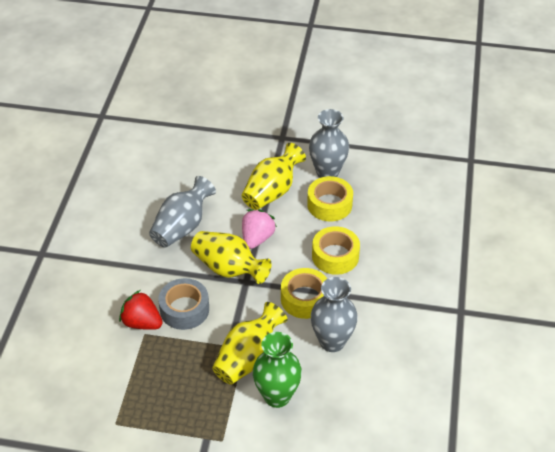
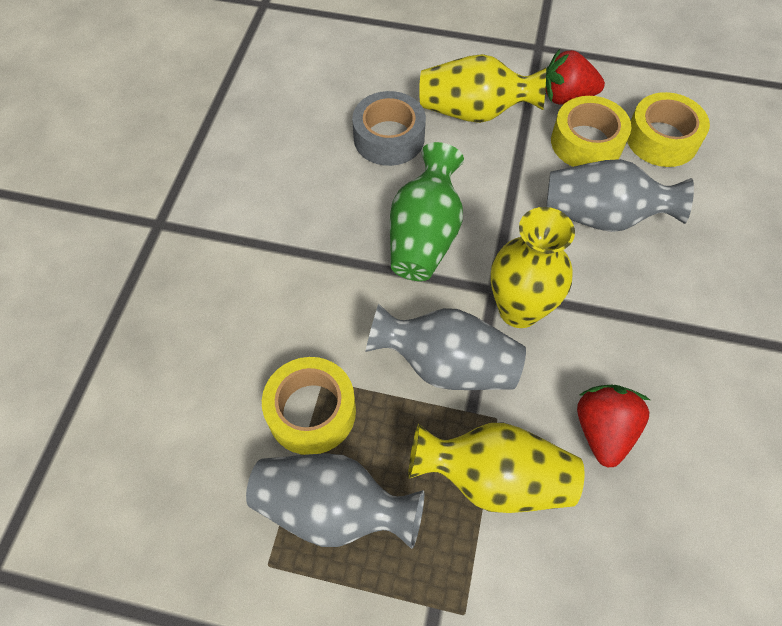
pink strawberry: 1 -> 0
red strawberry: 1 -> 2

